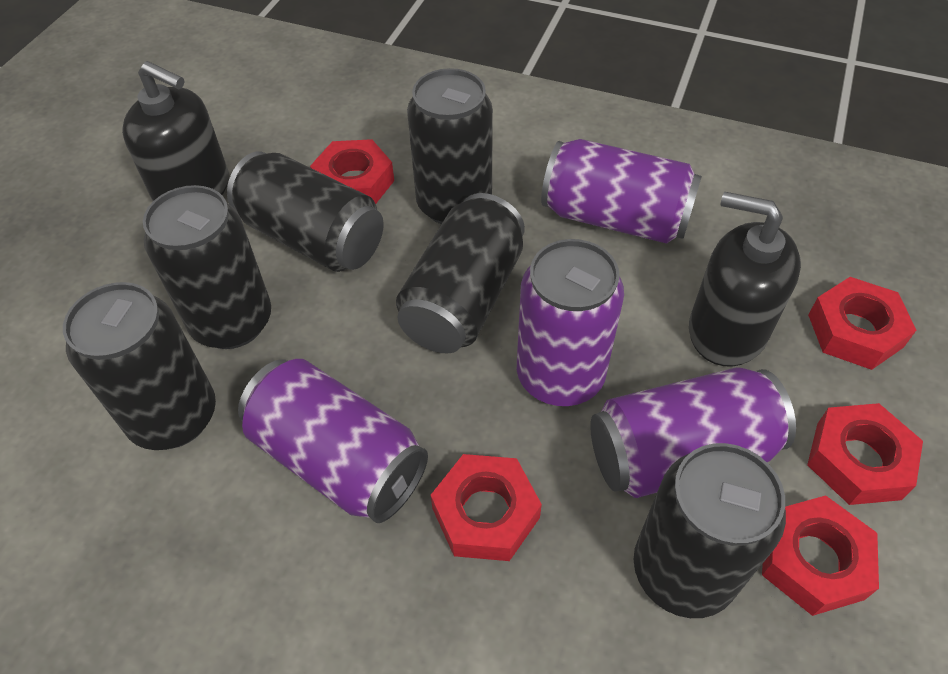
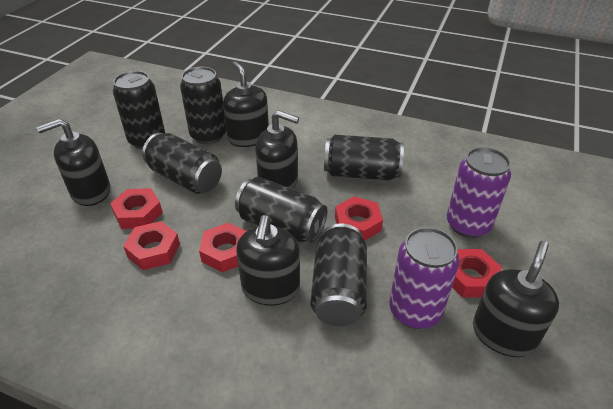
black soap dispenser: 2 -> 5
purple can: 4 -> 2

